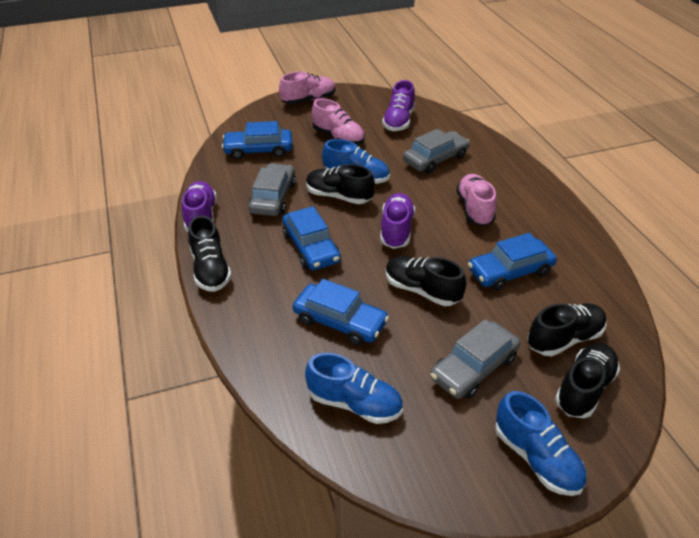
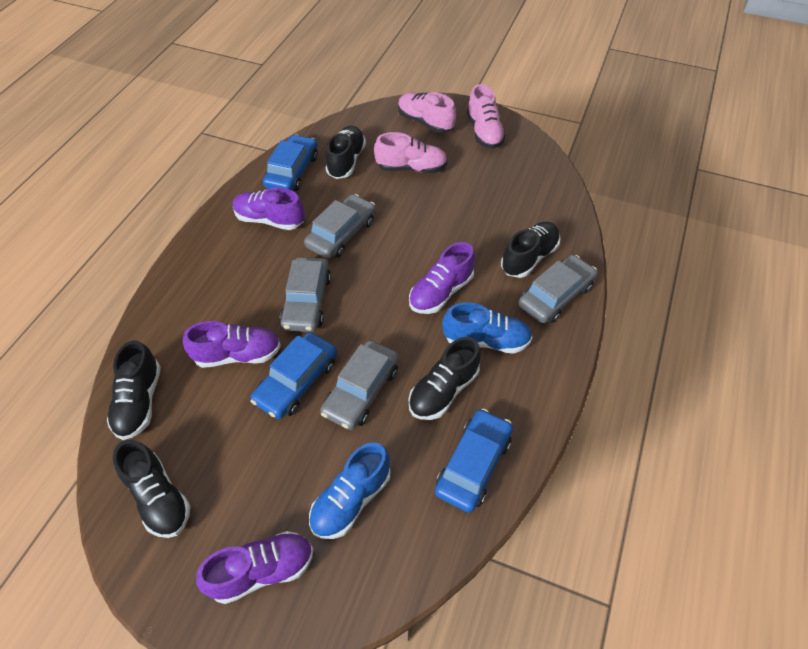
blue car: 4 -> 3
blue shoe: 3 -> 2
grey car: 3 -> 4
purple shoe: 3 -> 4

